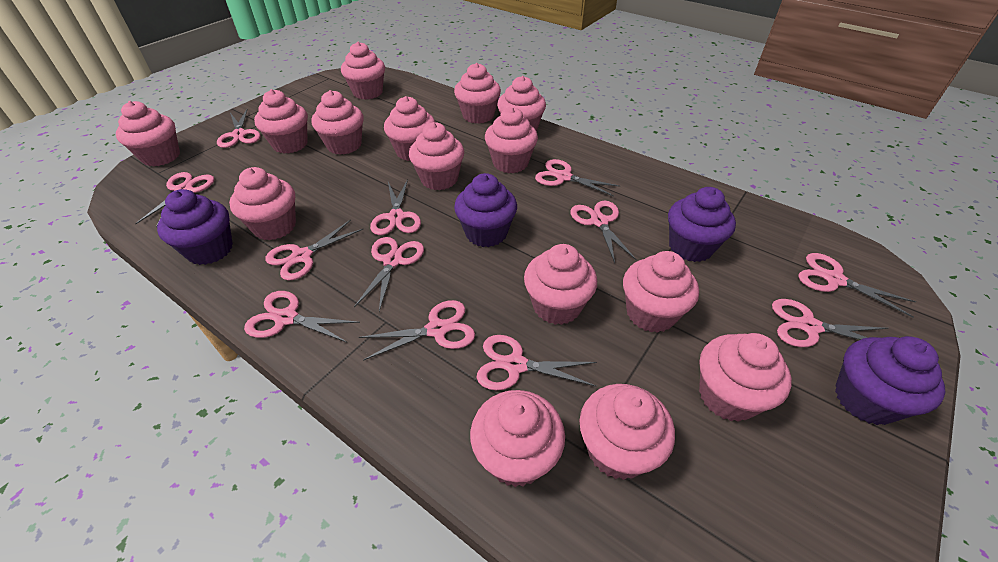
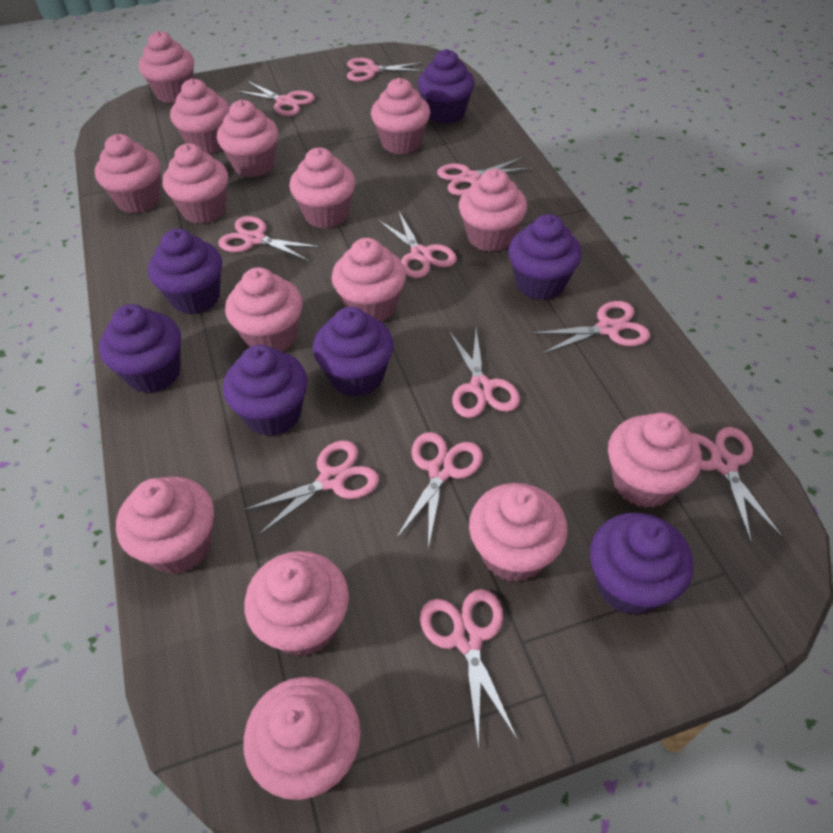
pink scissors: 12 -> 11
purple cupcake: 4 -> 7

